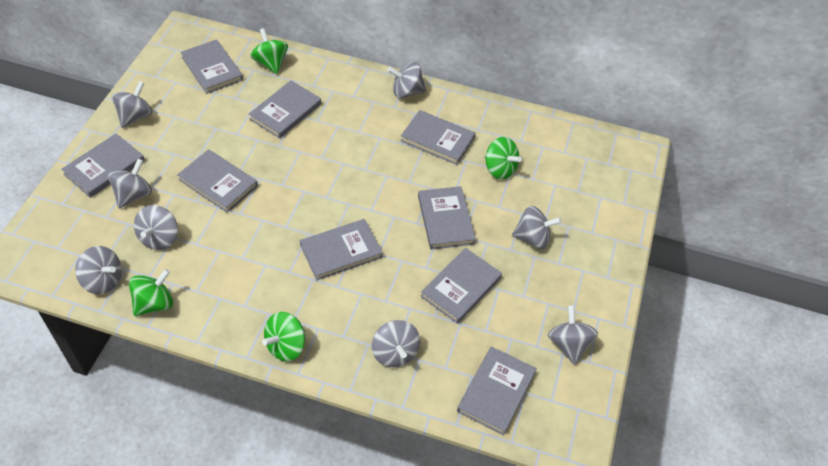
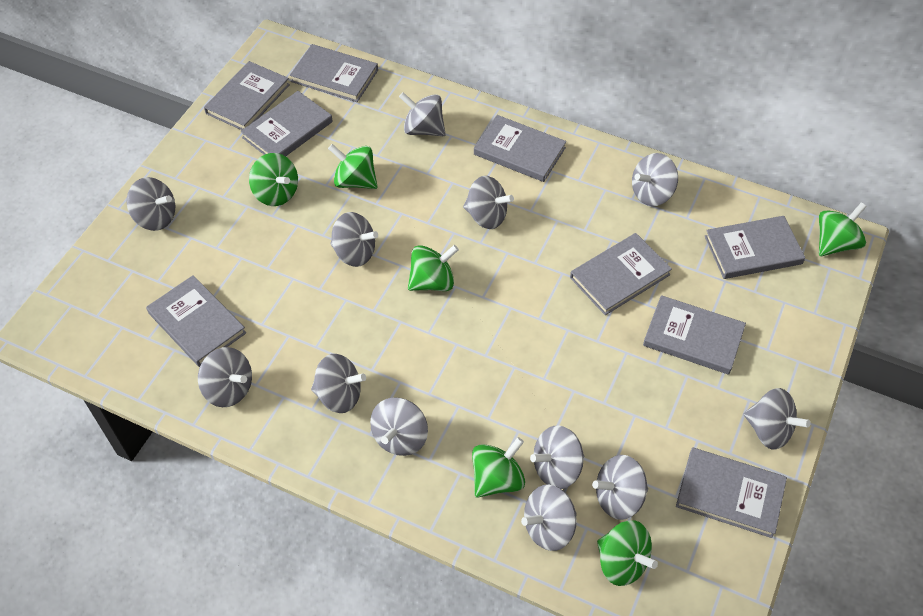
green spinning top: 4 -> 6
grey spinning top: 8 -> 12

